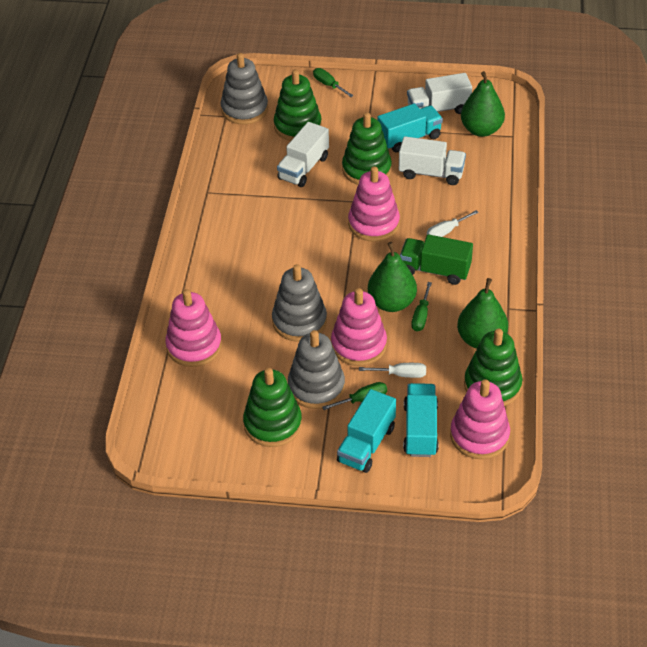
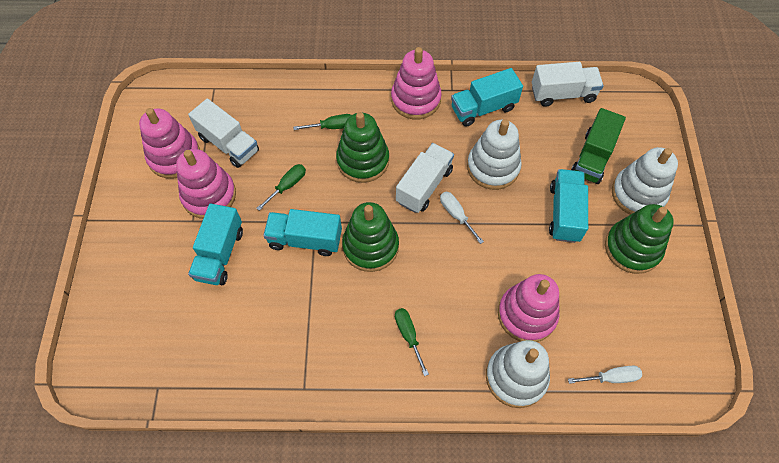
green pear: 3 -> 0
green stacking toy: 4 -> 3
grey stacking toy: 3 -> 0
turquoise truck: 3 -> 4
white stacking toy: 0 -> 3

